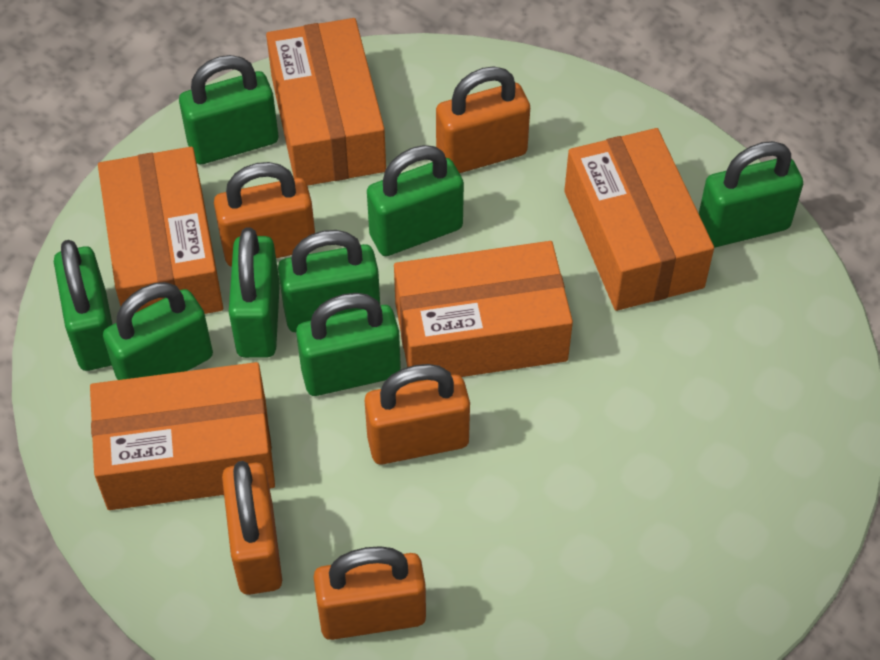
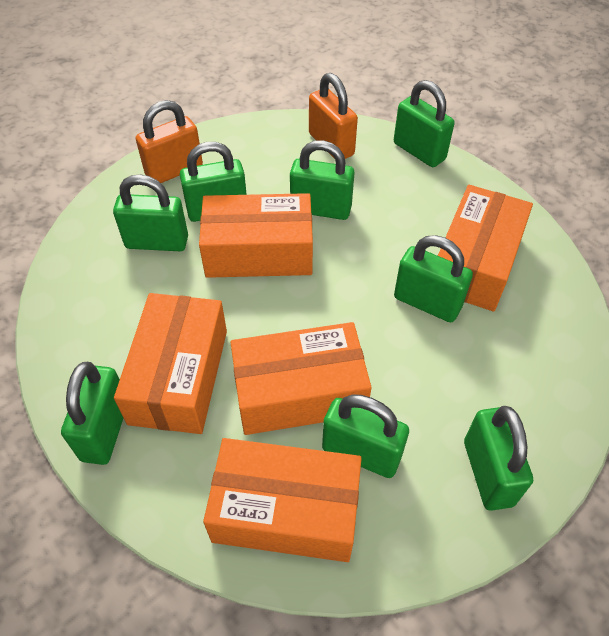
orange padlock: 5 -> 2

